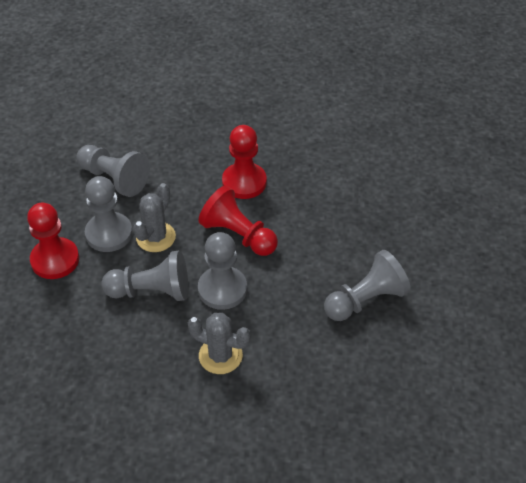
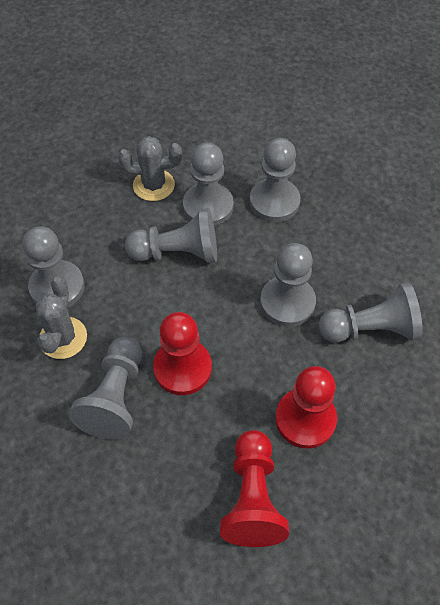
grey pawn: 5 -> 7

